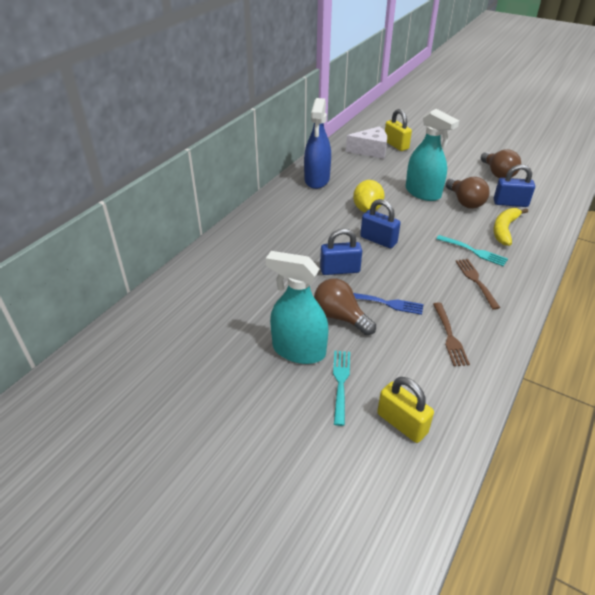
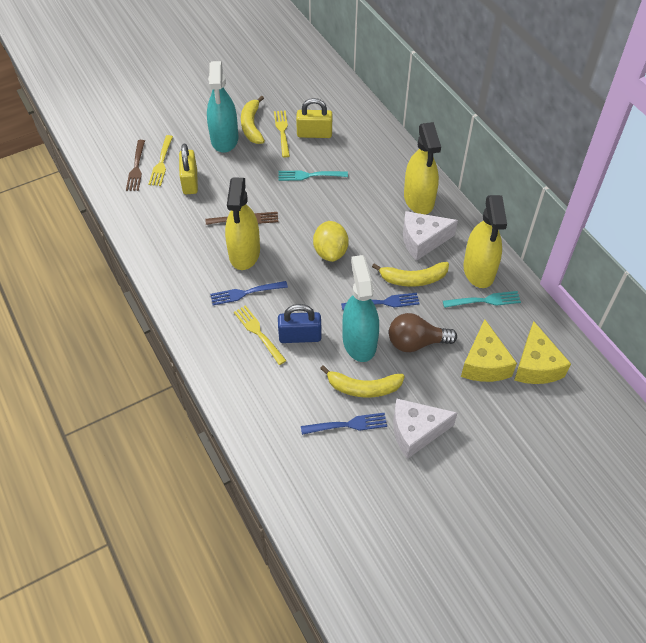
blue fork: 1 -> 3
blue padlock: 3 -> 1
blue spray bottle: 1 -> 0
brown light bulb: 3 -> 1
white cheese: 1 -> 2
yellow banana: 1 -> 3
yellow cheese: 0 -> 2
yellow fork: 0 -> 3
yellow spray bottle: 0 -> 3

